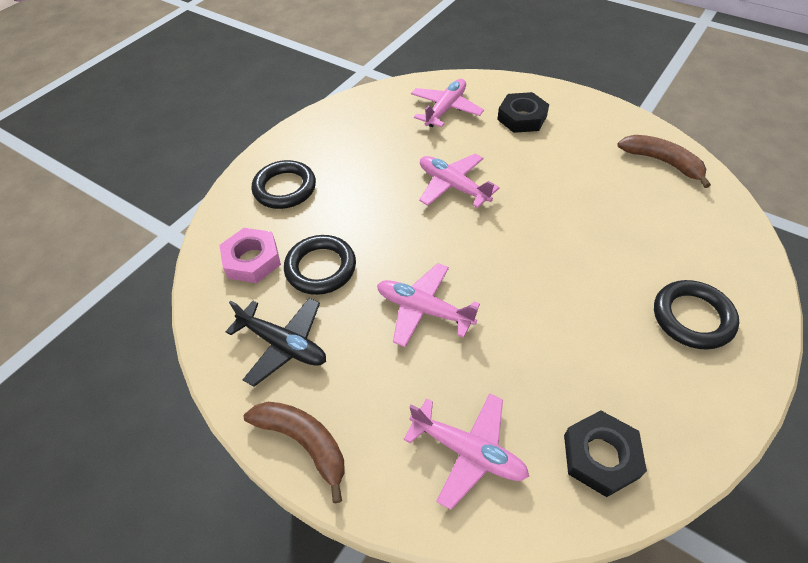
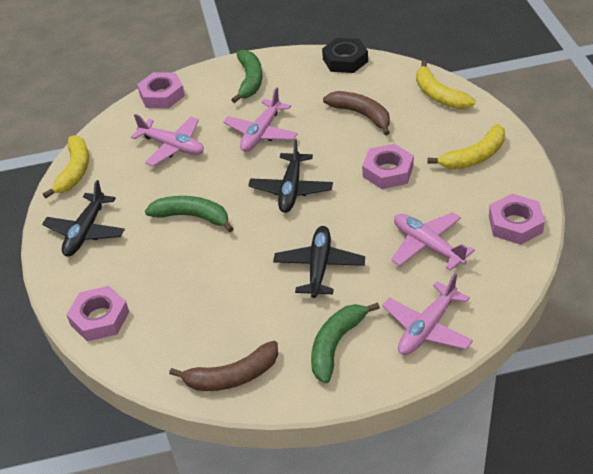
black nut: 2 -> 1
black plane: 1 -> 3
black ring: 3 -> 0
green banana: 0 -> 3
pink nut: 1 -> 4
yellow banana: 0 -> 3

